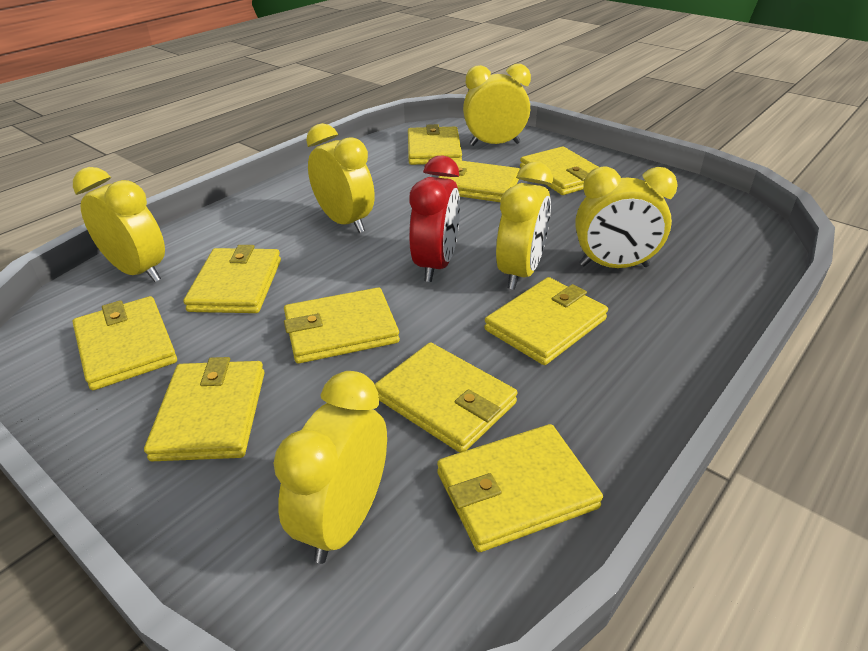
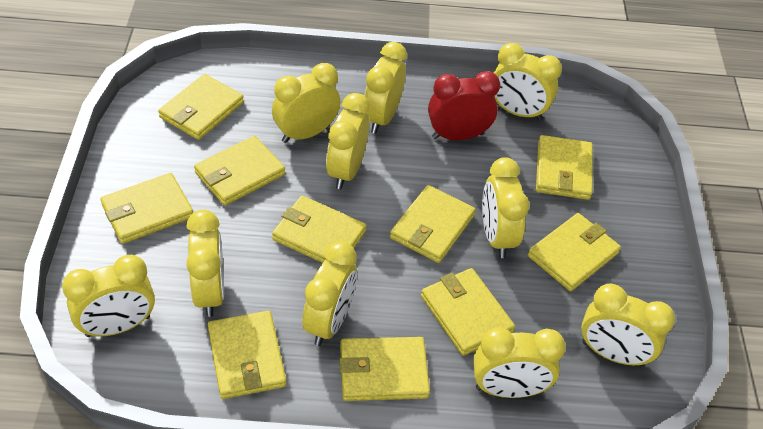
yellow clock: 6 -> 10

